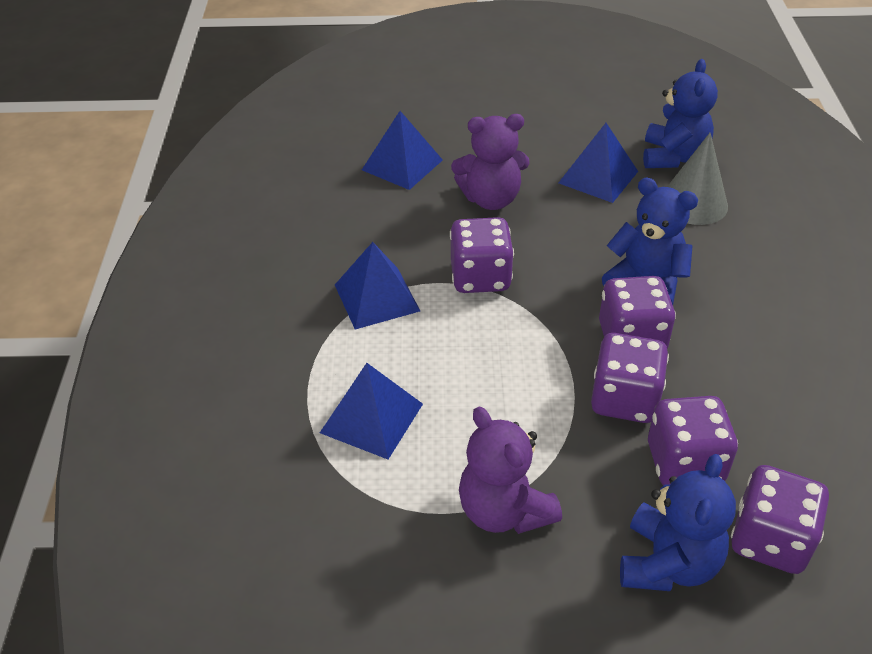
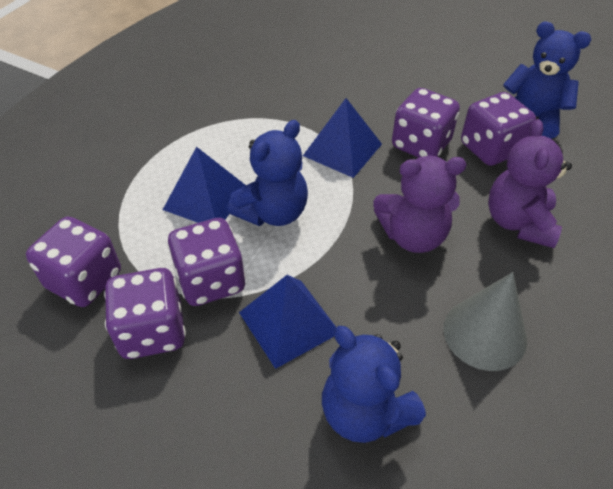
blue pyramid: 4 -> 3

